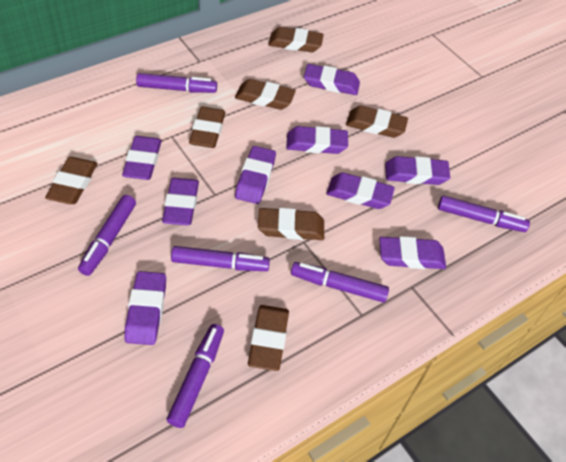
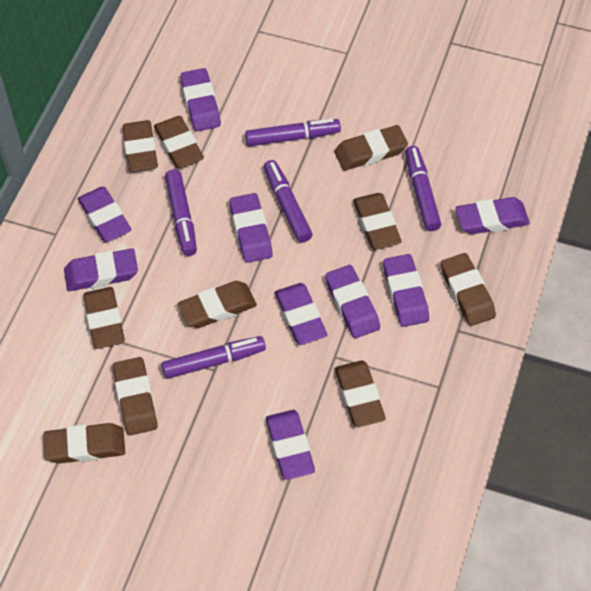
brown eraser: 7 -> 10
purple marker: 6 -> 5

